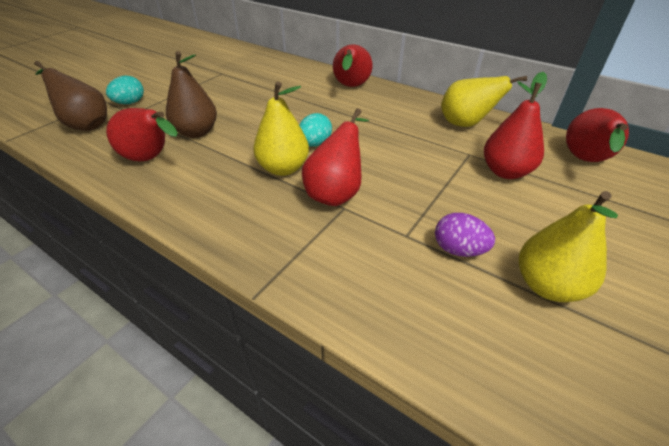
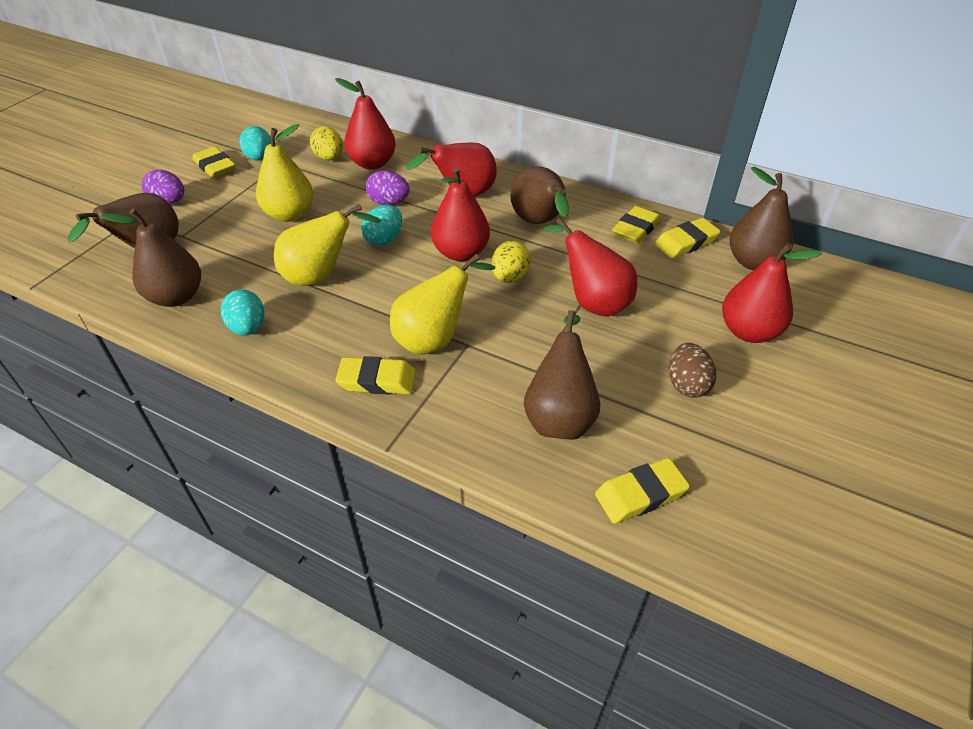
brown egg: 0 -> 1
brown pear: 2 -> 5
purple egg: 1 -> 2
turquoise egg: 2 -> 3
yellow egg: 0 -> 2
yellow eraser: 0 -> 5

